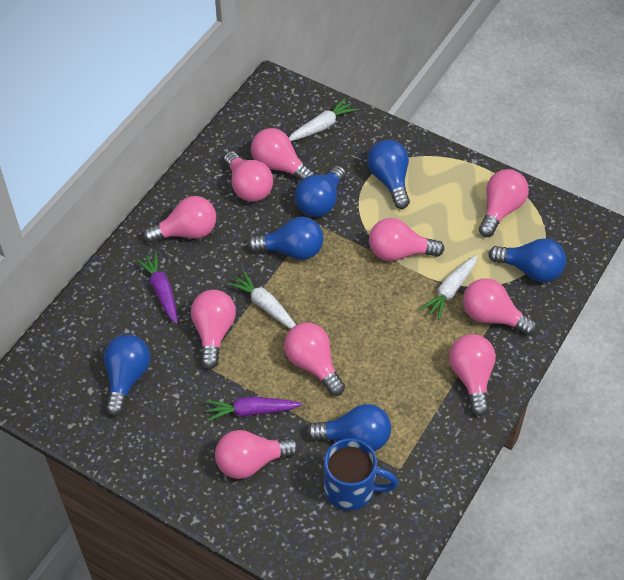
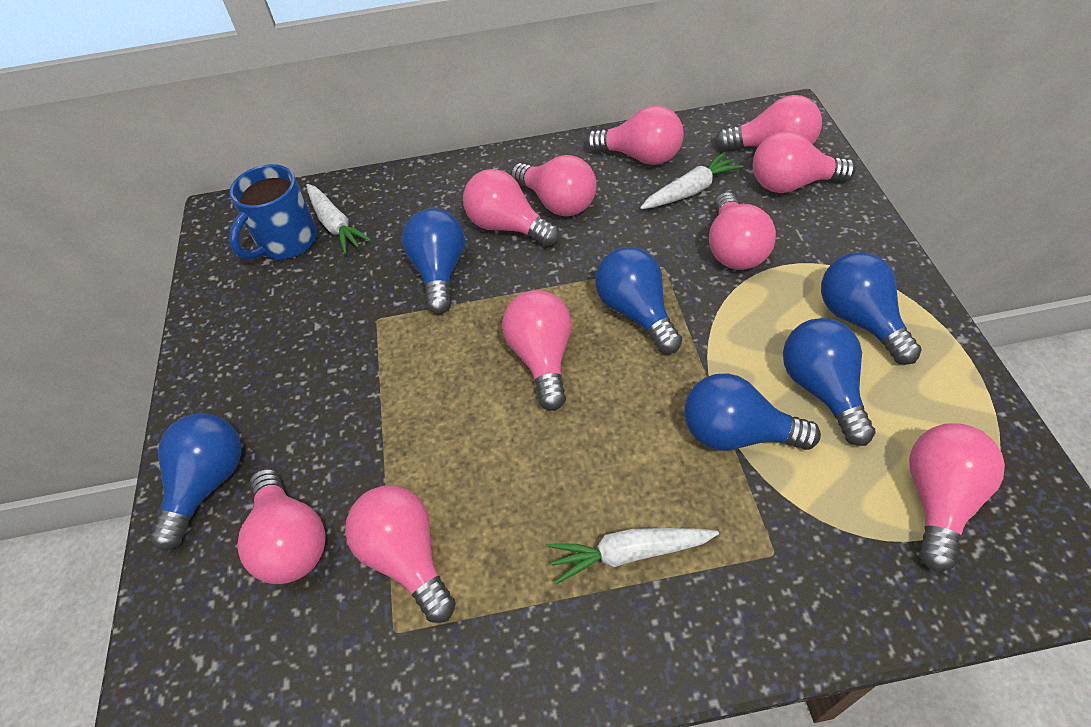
purple carrot: 2 -> 0

